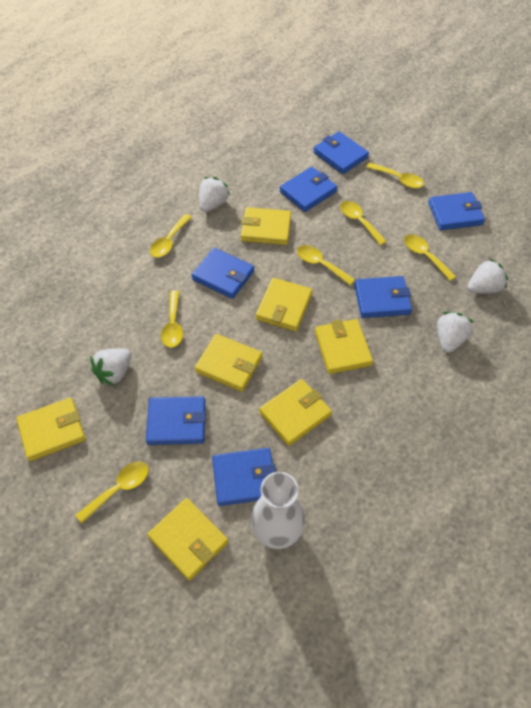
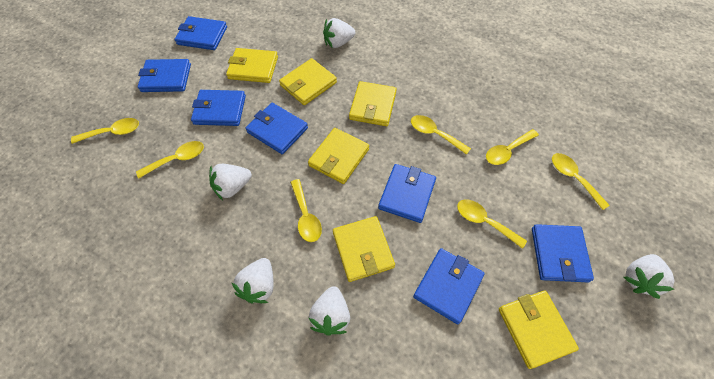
white strawberry: 4 -> 5
white vase: 1 -> 0
yellow wallet: 7 -> 6

